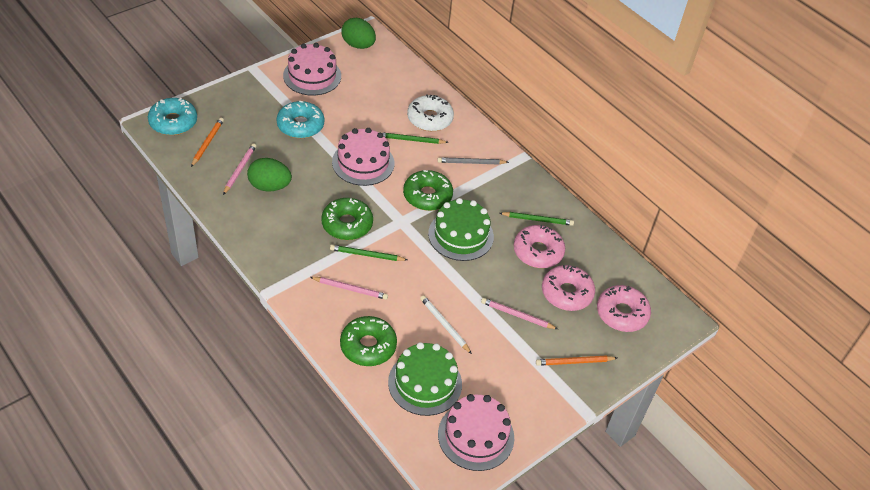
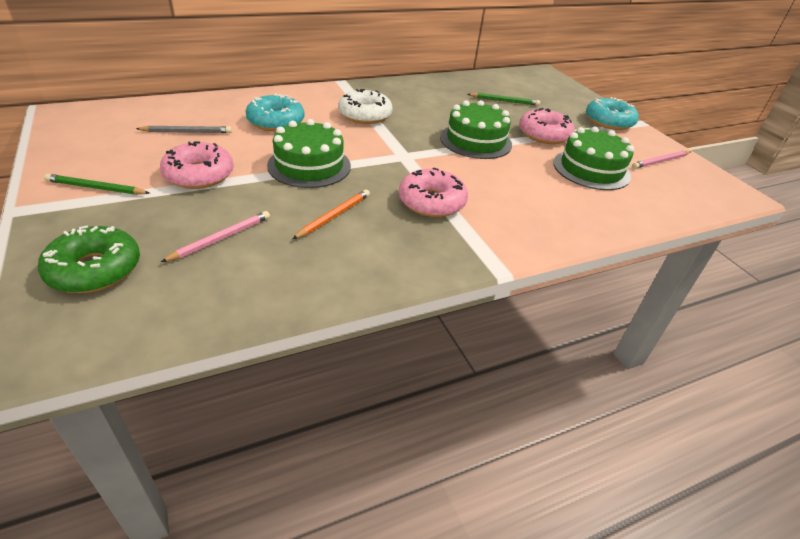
green cake: 2 -> 3
green donut: 3 -> 1
green egg: 2 -> 0
green pencil: 3 -> 2
orange pencil: 2 -> 1
pink cake: 3 -> 0
pink pencil: 3 -> 2
white pencil: 1 -> 0

